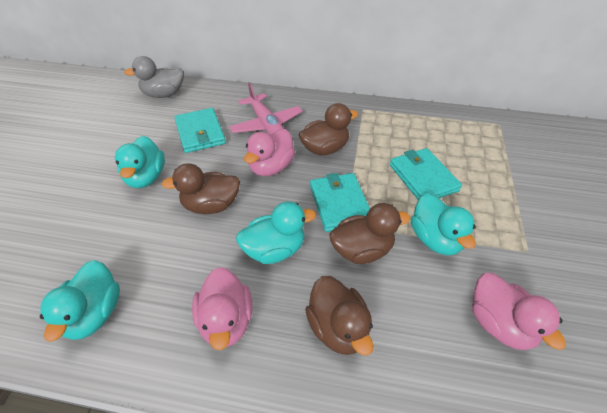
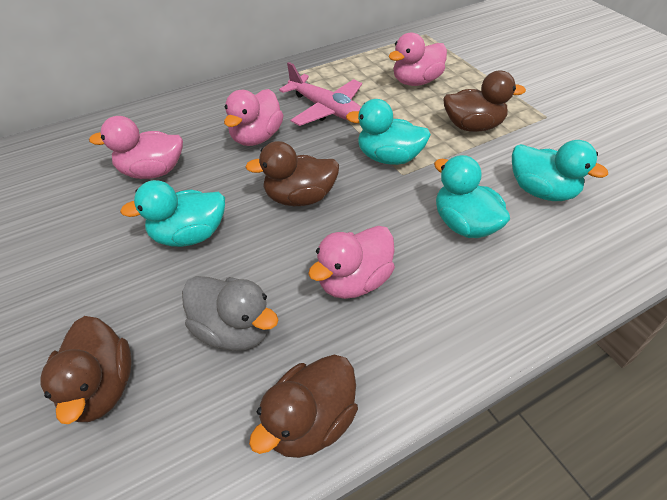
pink duck: 3 -> 4
turquoise wallet: 3 -> 0

